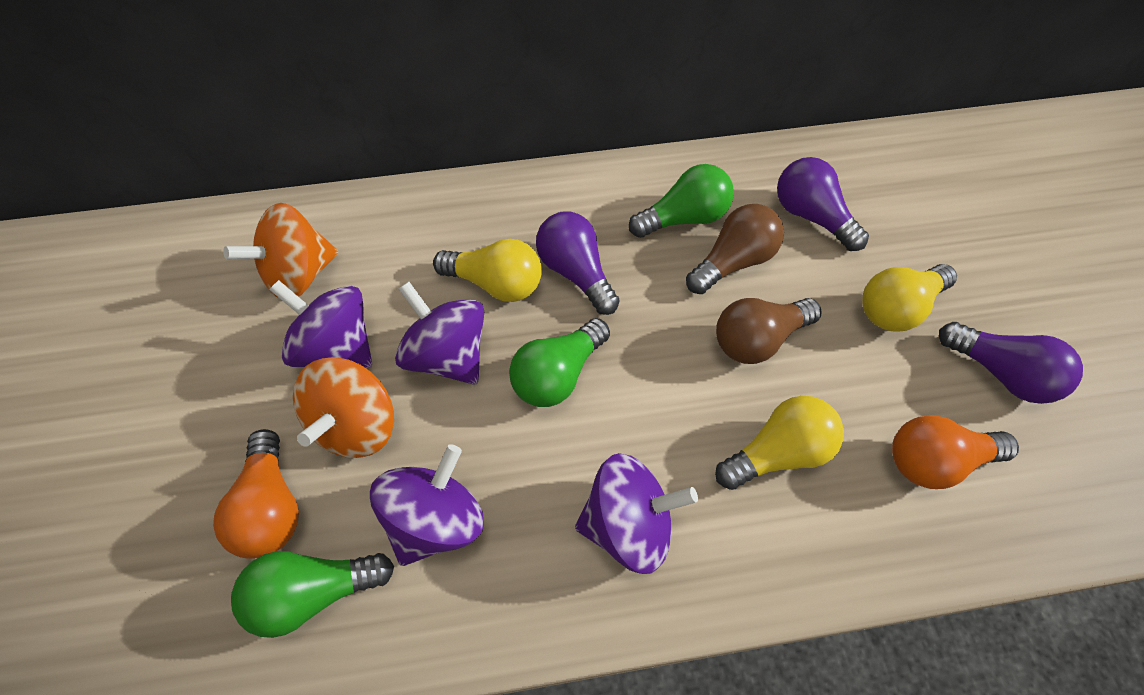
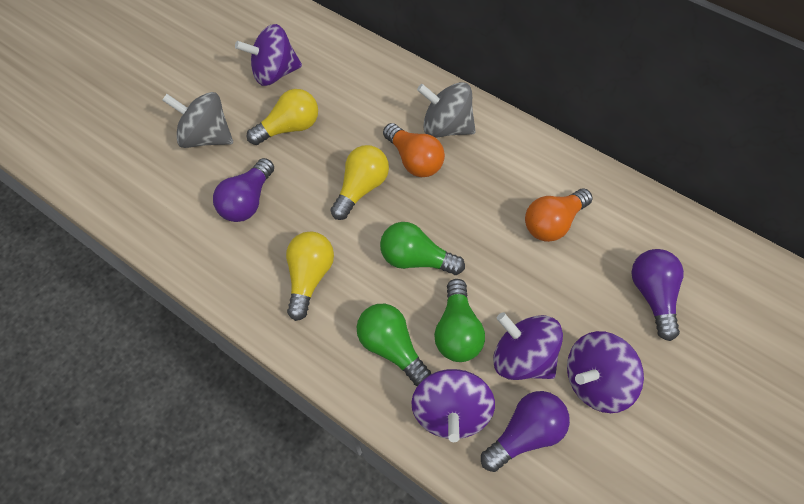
brown light bulb: 2 -> 0
grey spinning top: 0 -> 2
orange spinning top: 2 -> 0

